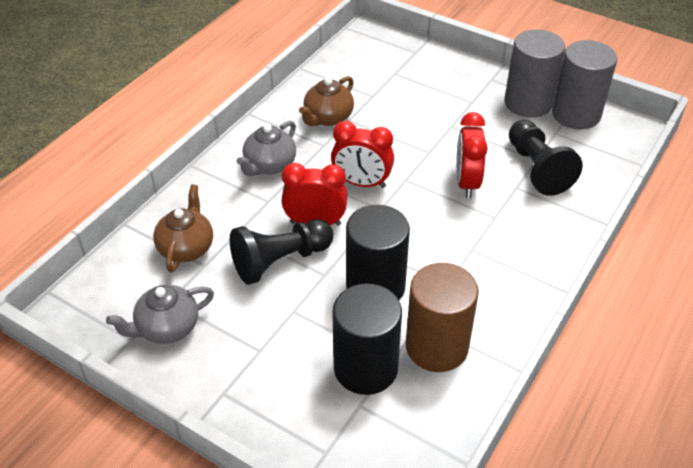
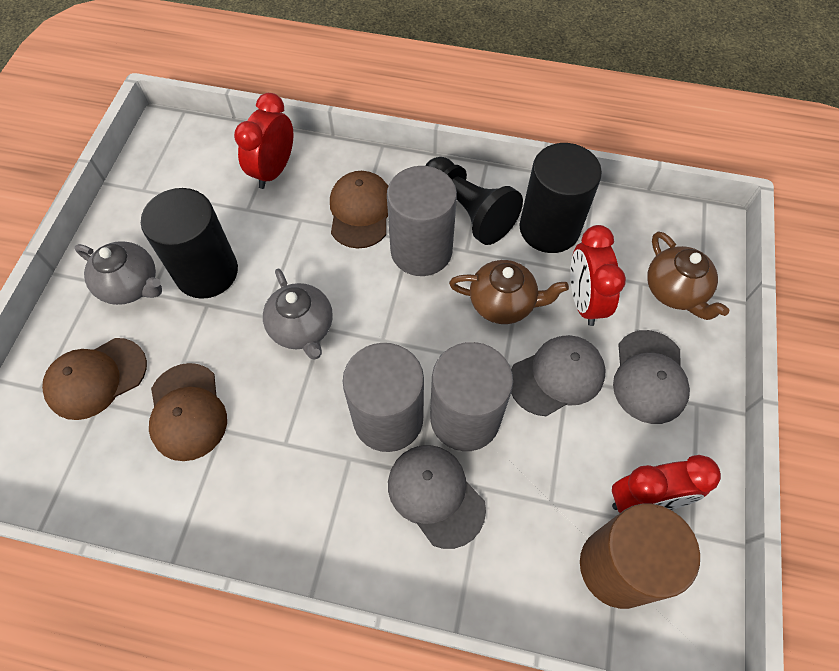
black pawn: 2 -> 1
brown cap: 0 -> 3
grey cap: 0 -> 3
grey cylinder: 2 -> 3

